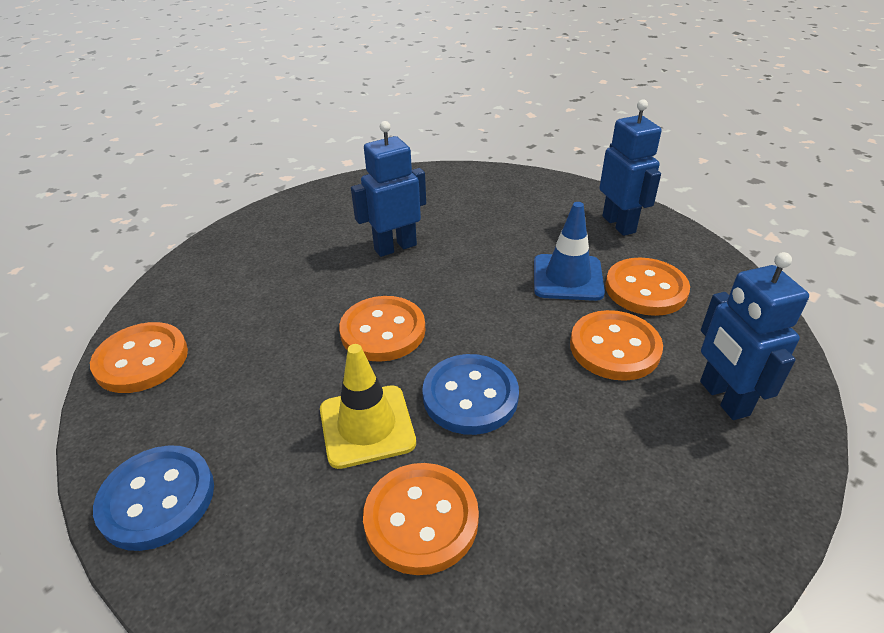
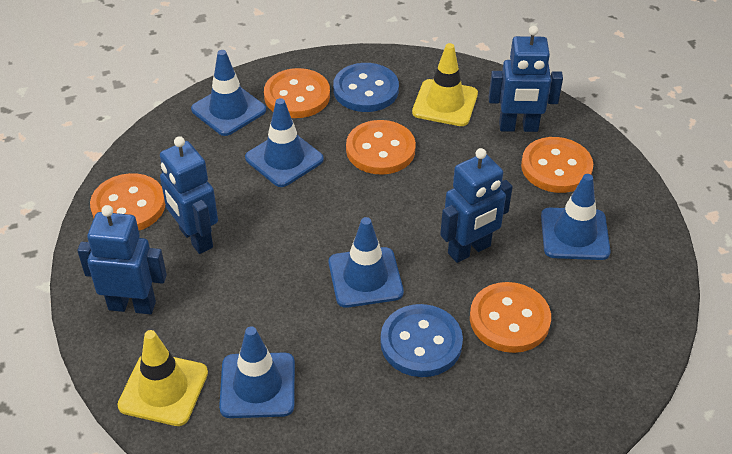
blue robot: 3 -> 4
blue traffic cone: 1 -> 5
yellow traffic cone: 1 -> 2

